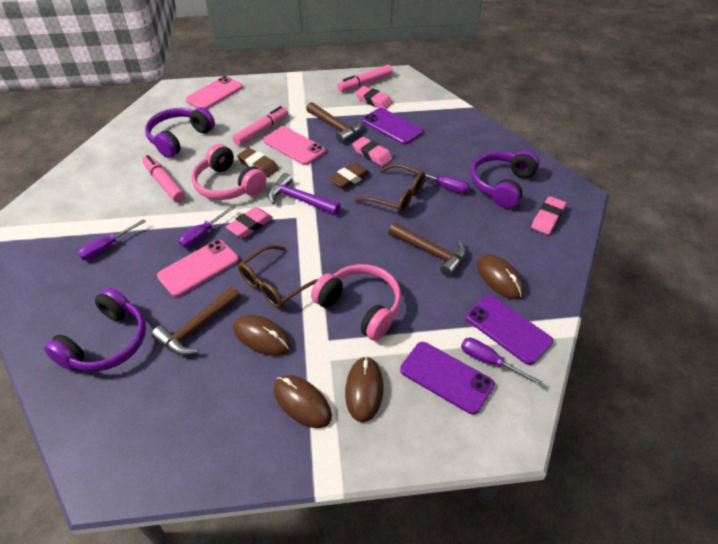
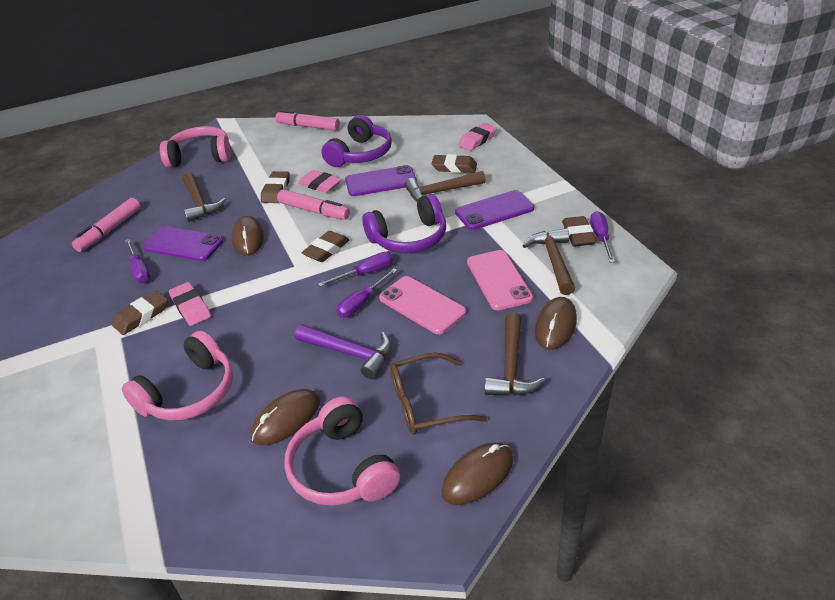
brown eraser: 2 -> 5
brown glasses: 2 -> 1
brown hammer: 3 -> 4
pink eraser: 4 -> 3
pink headphones: 2 -> 3
pink phone: 3 -> 2
purple headphones: 3 -> 2

